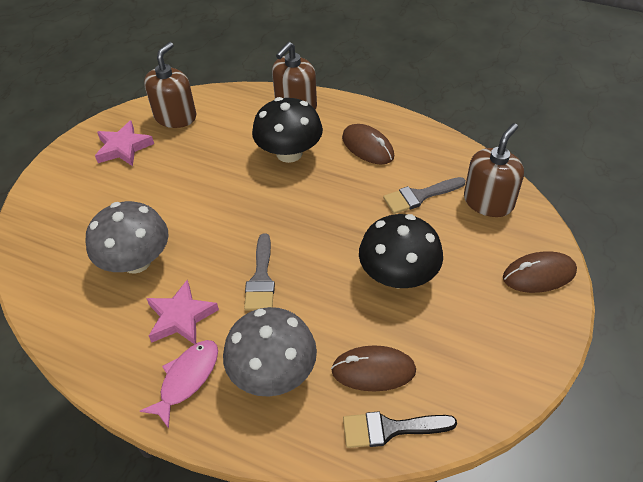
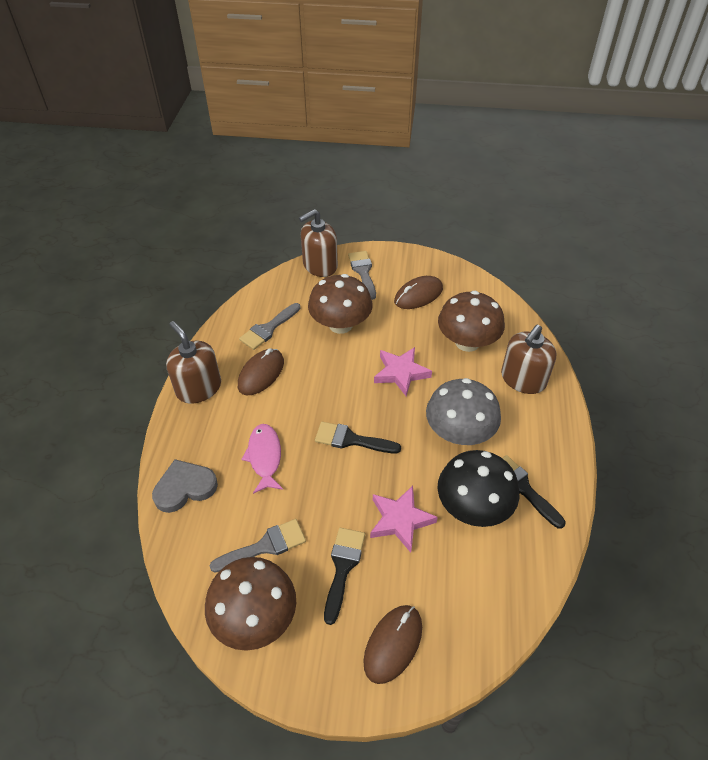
black brush: 1 -> 3
black mushroom: 2 -> 1
brown mushroom: 0 -> 3
grey brush: 2 -> 3
grey heart: 0 -> 1
grey mushroom: 2 -> 1

